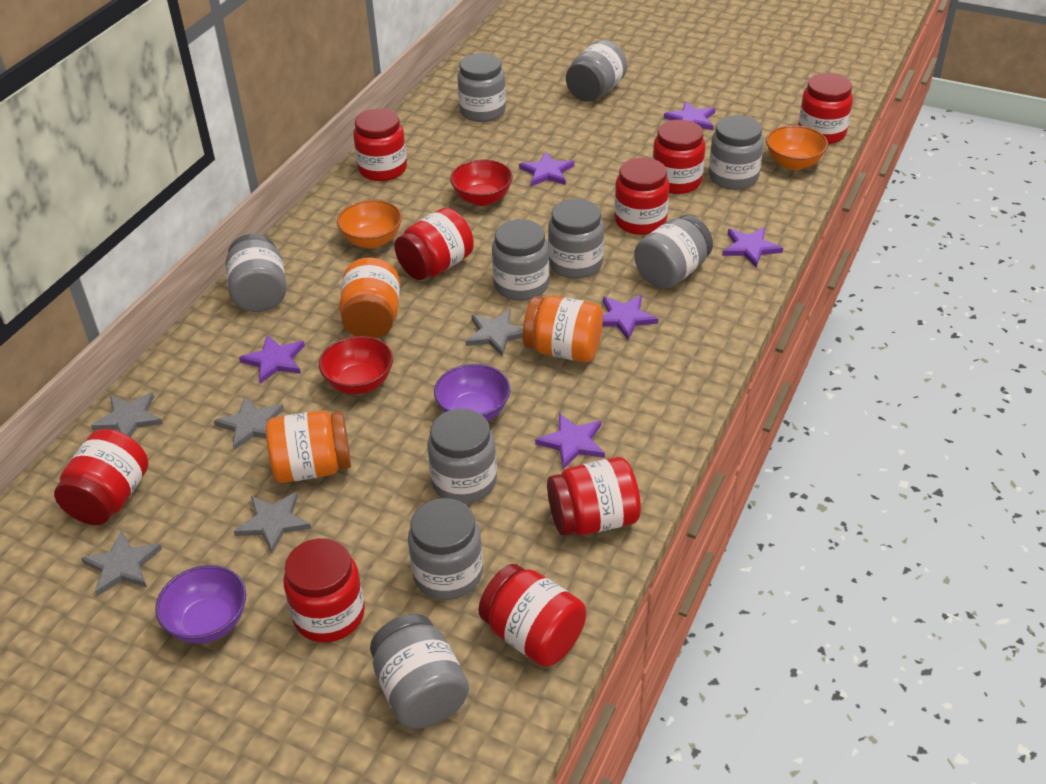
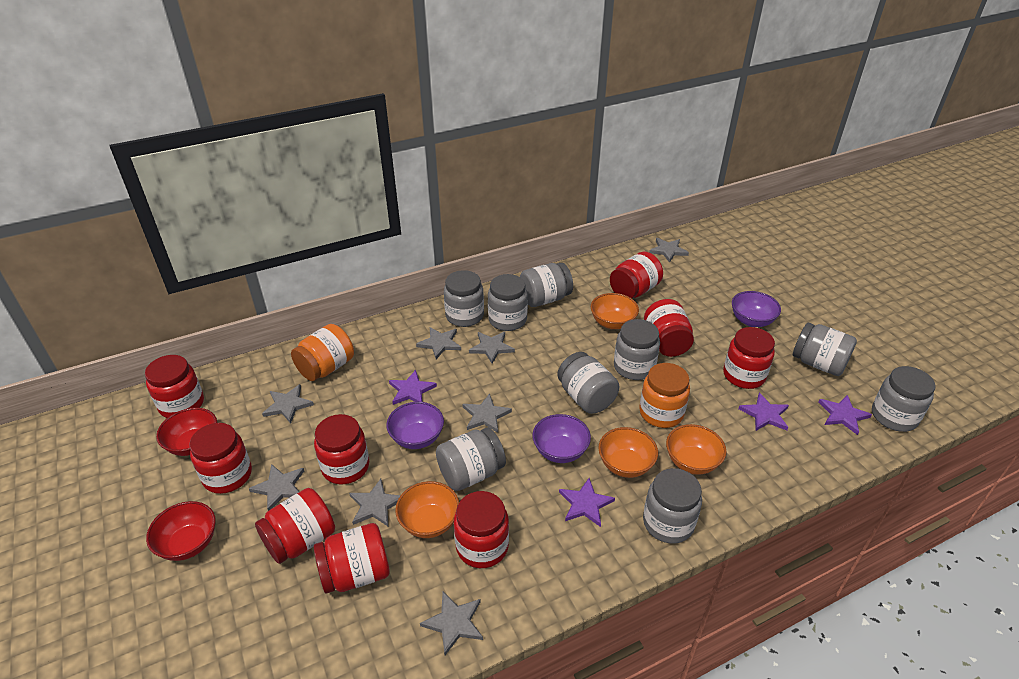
grey jar: 10 -> 9
grey star: 5 -> 8
orange bowl: 2 -> 4
orange jar: 3 -> 2
purple bowl: 2 -> 3
purple star: 6 -> 4

